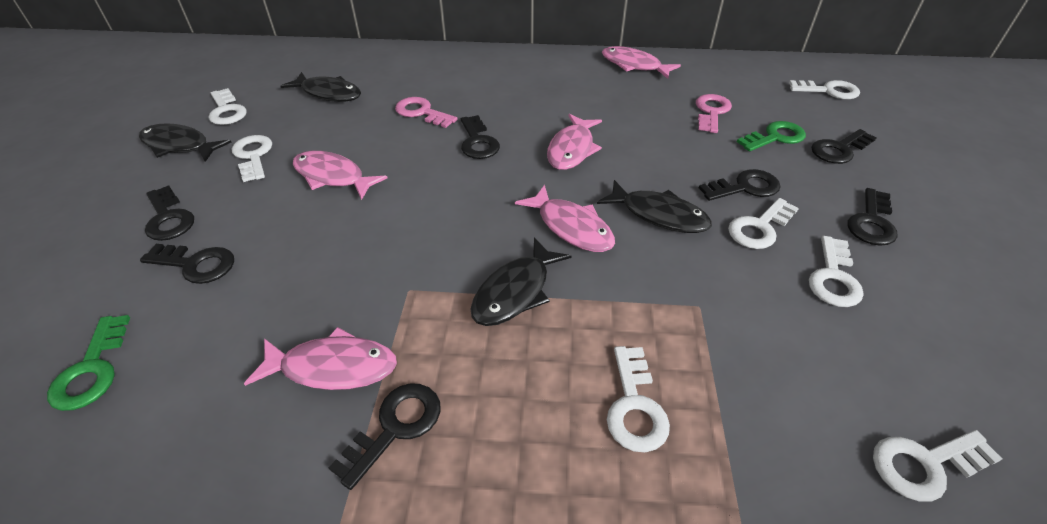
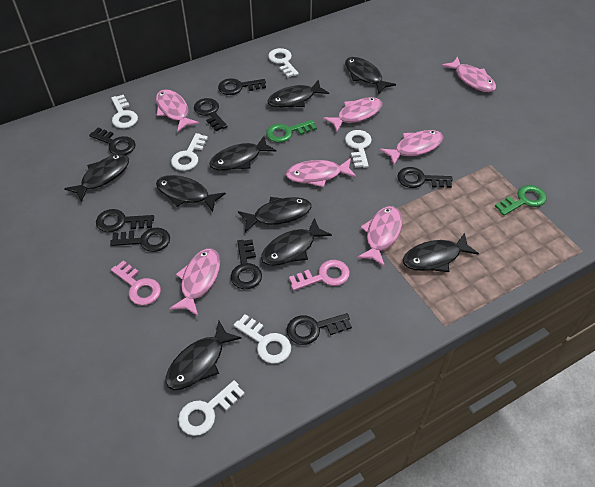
black fish: 4 -> 9
black key: 7 -> 8
pink fish: 5 -> 7
white key: 7 -> 6

